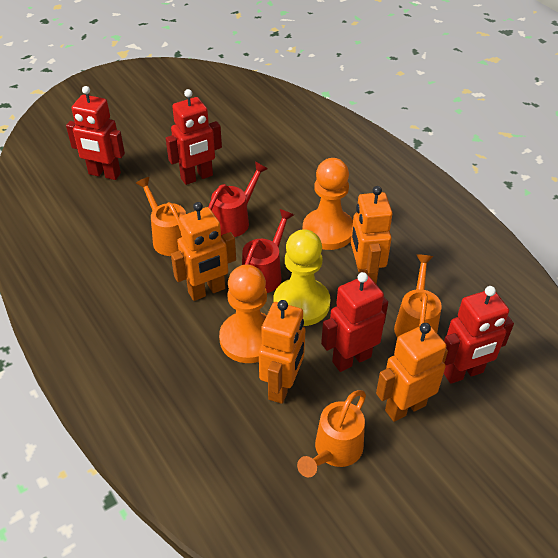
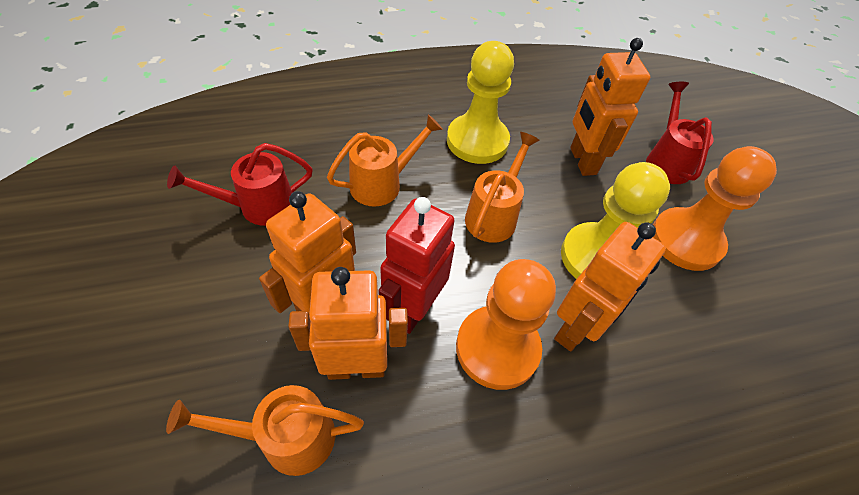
red robot: 4 -> 1
yellow pawn: 1 -> 2

